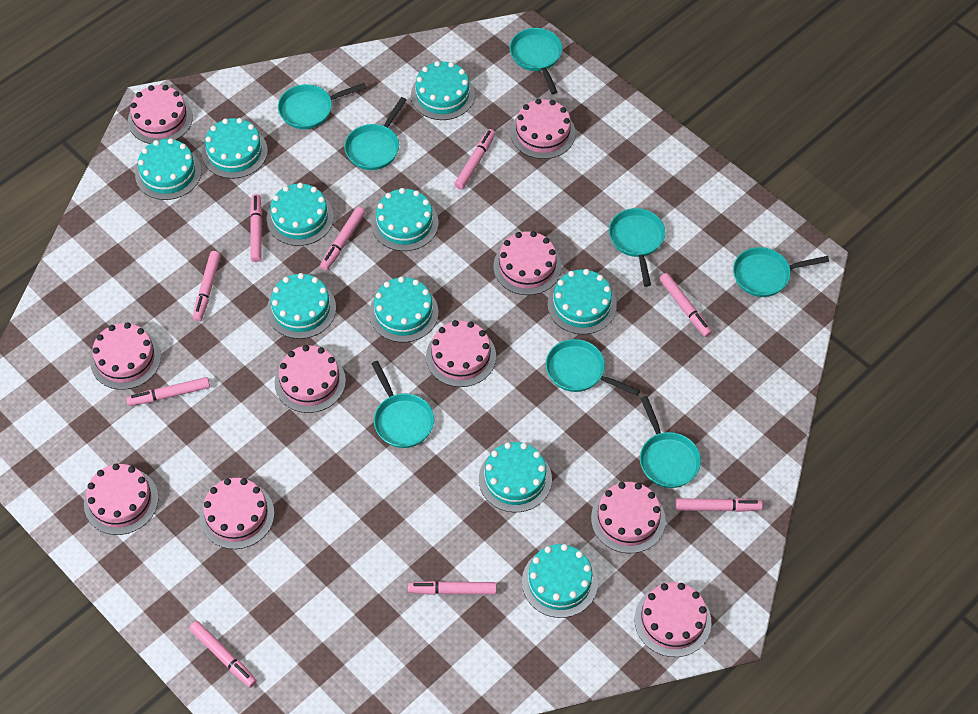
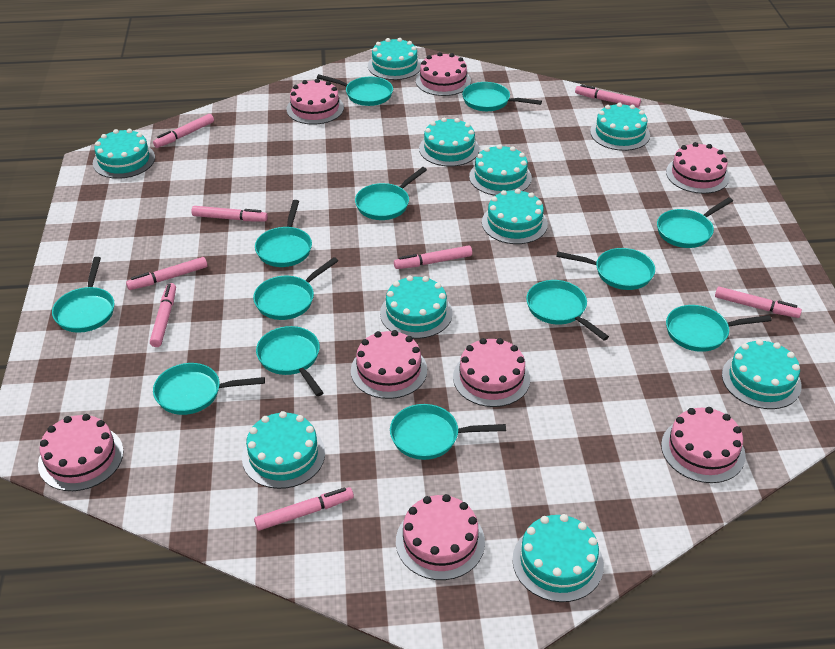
pink cake: 10 -> 8
pink marker: 9 -> 8
turquoise pan: 8 -> 13

